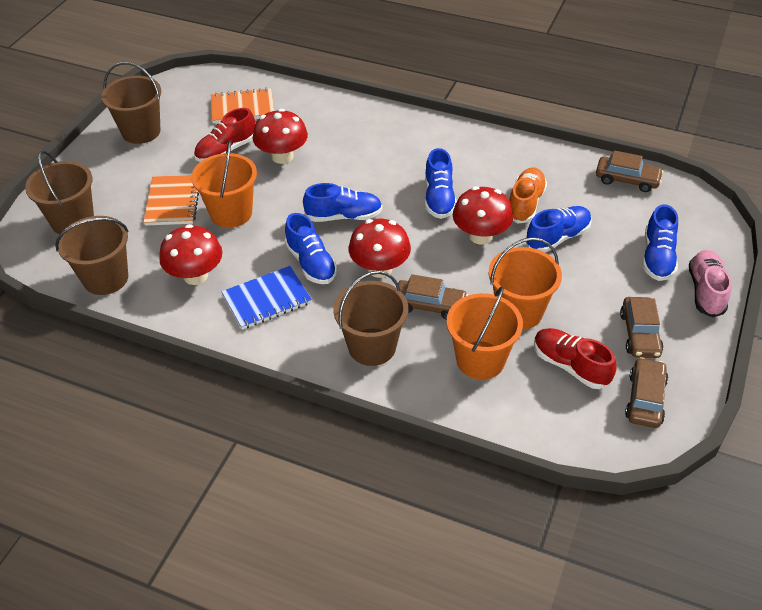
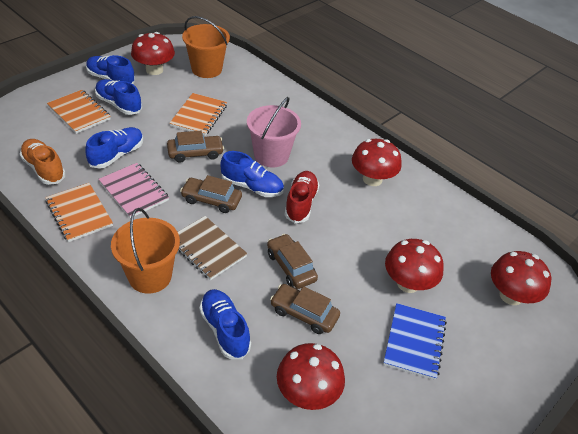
brown bucket: 4 -> 0
brown notebook: 0 -> 1
orange bucket: 3 -> 2
orange notebook: 2 -> 3
pink bucket: 0 -> 1
pink notebook: 0 -> 1
pink shoe: 1 -> 0
red mushroom: 4 -> 5
red shoe: 2 -> 1

